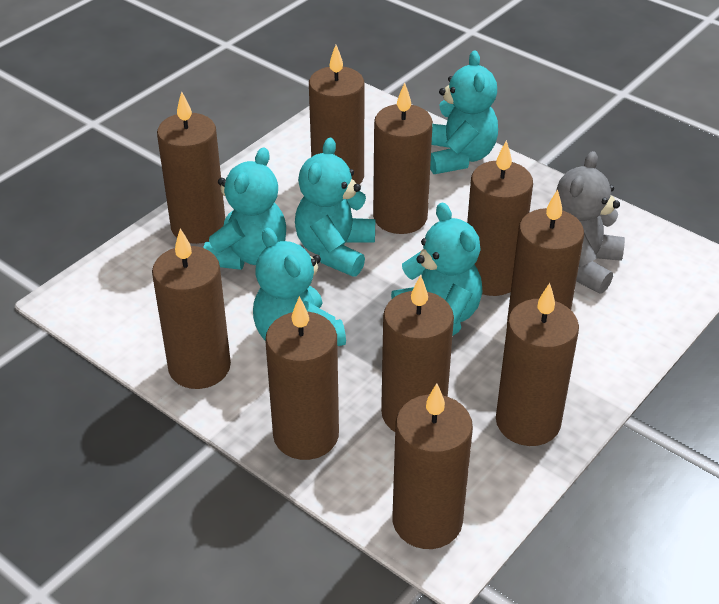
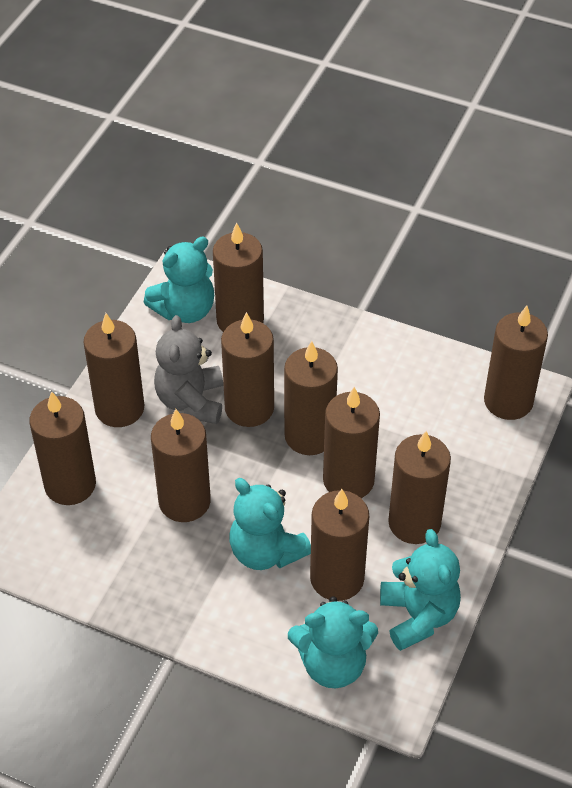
turquoise teddy bear: 5 -> 4

